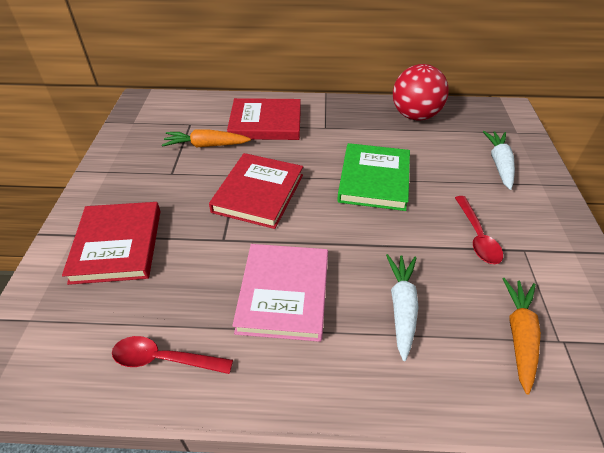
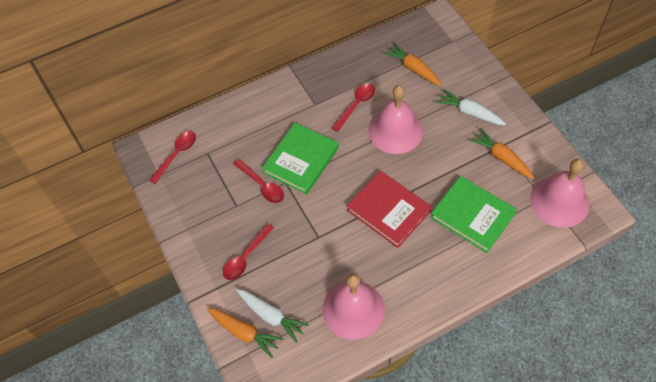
green book: 1 -> 2
orange carrot: 2 -> 3
pink bell: 0 -> 3
pink book: 1 -> 0
red ball: 1 -> 0
red book: 3 -> 1
red spoon: 2 -> 4

